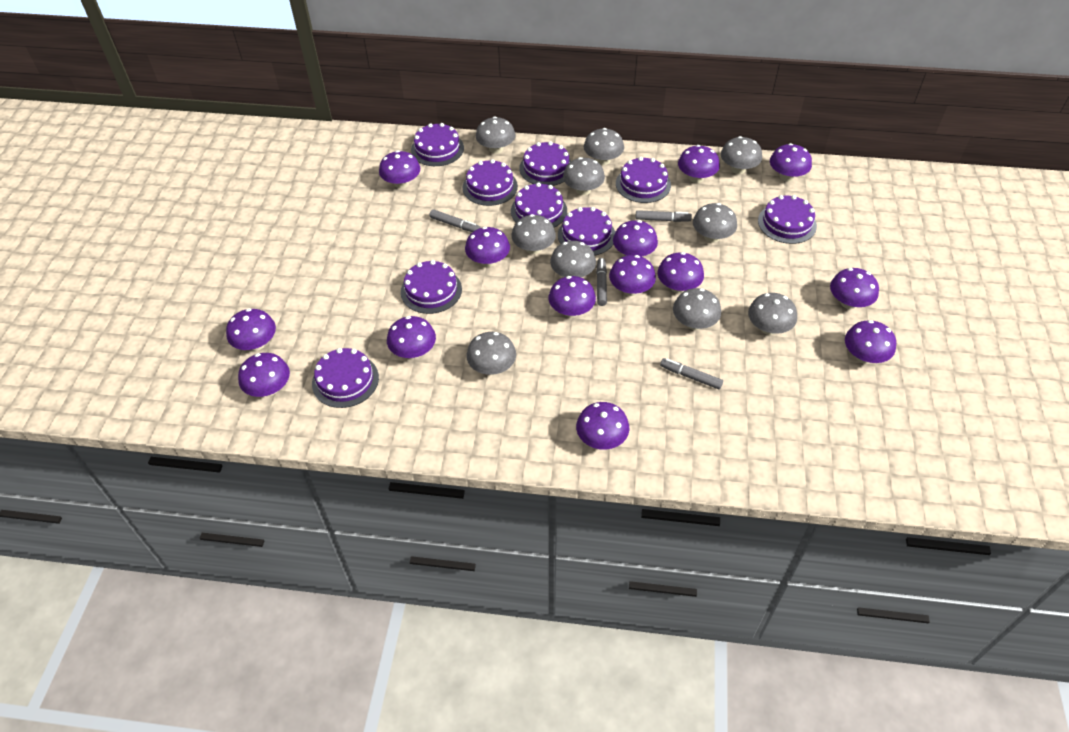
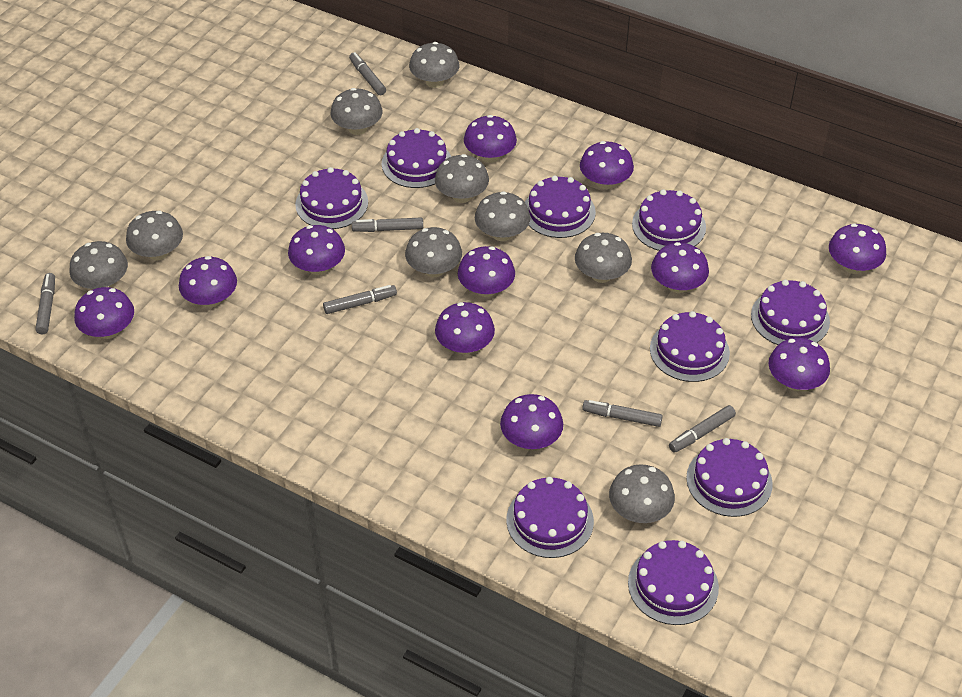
grey marker: 4 -> 6
grey mushroom: 10 -> 9
purple mushroom: 14 -> 11

